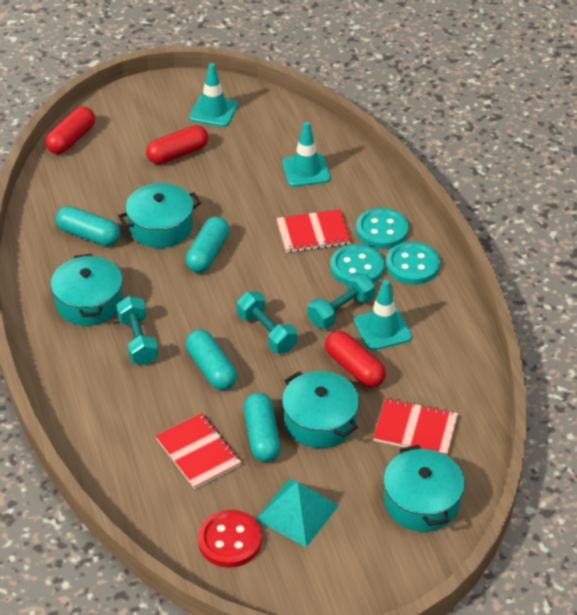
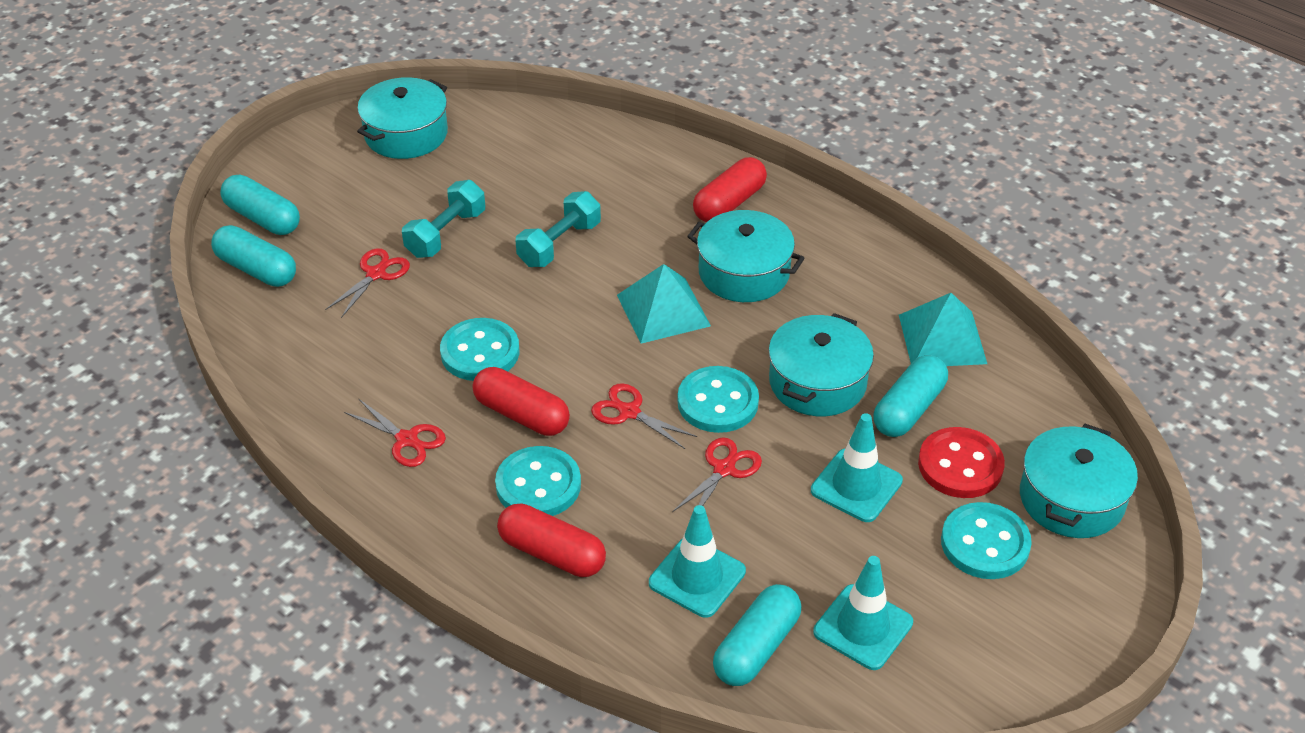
red notebook: 3 -> 0
red scissors: 0 -> 4
turquoise button: 3 -> 4
turquoise dumbbell: 3 -> 2
turquoise pyramid: 1 -> 2

